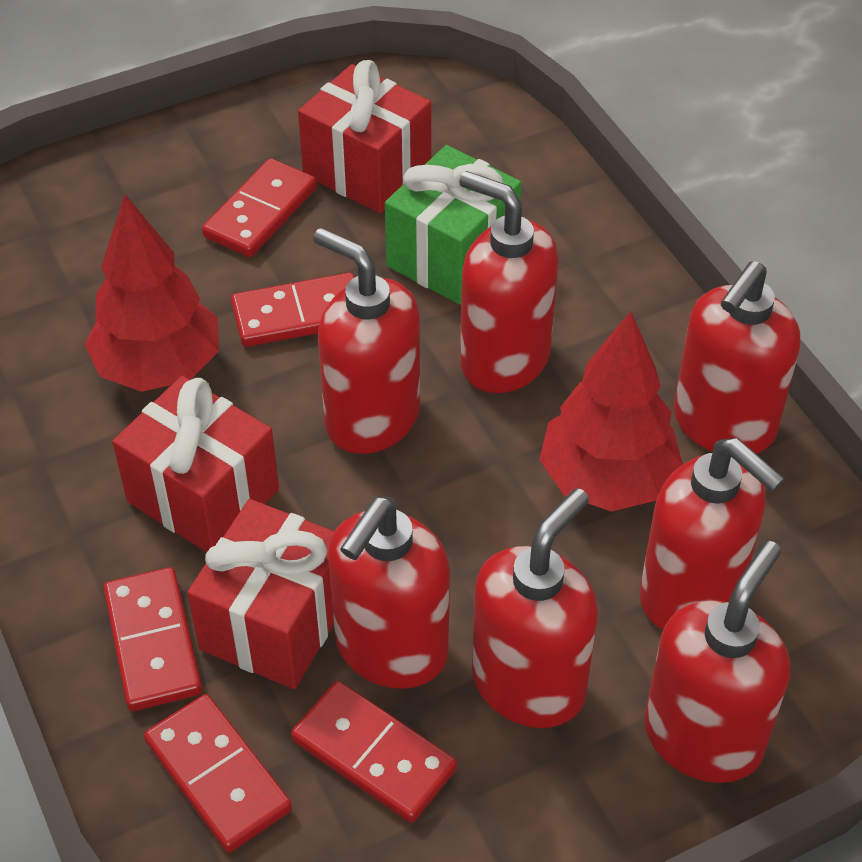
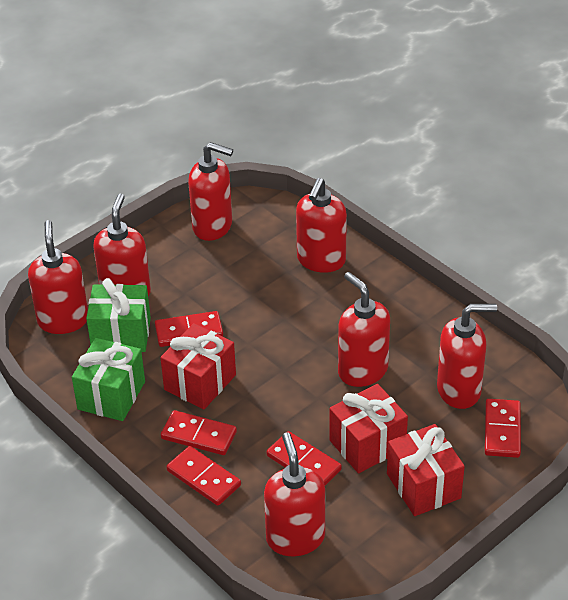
green gift: 1 -> 2
red tree: 2 -> 0

